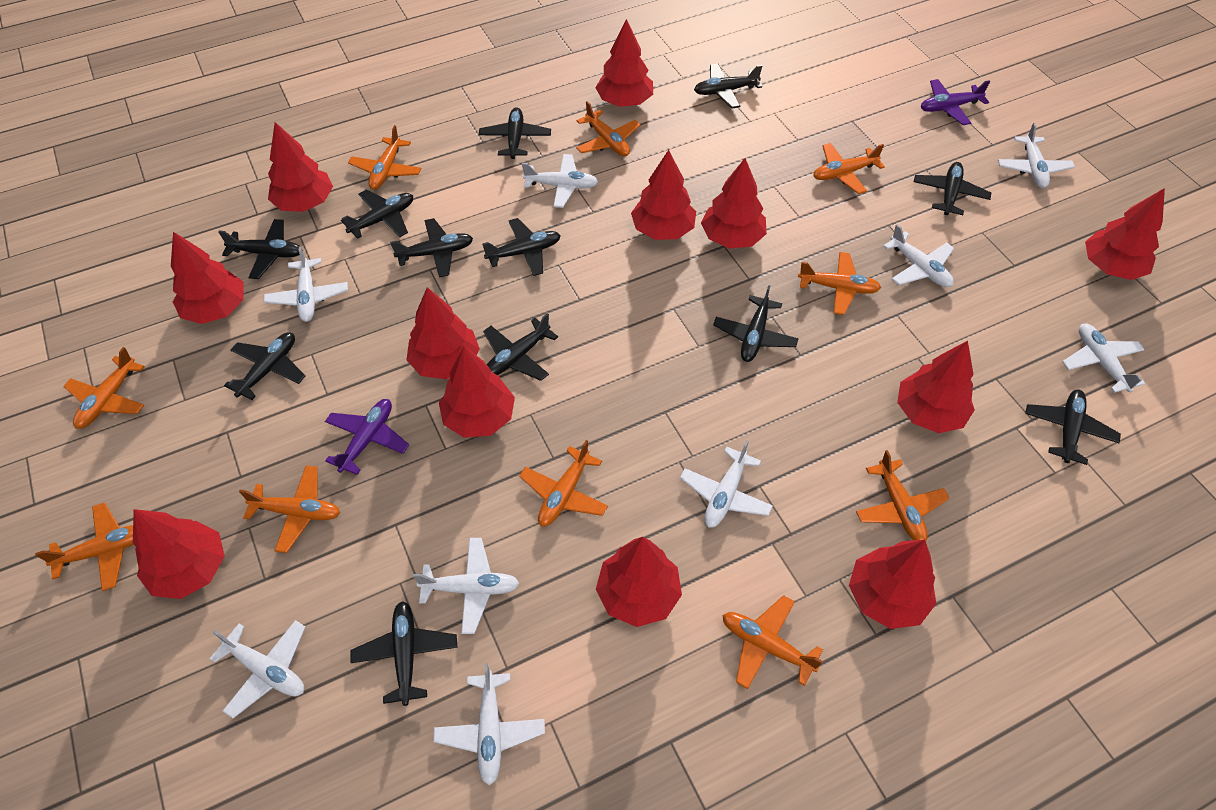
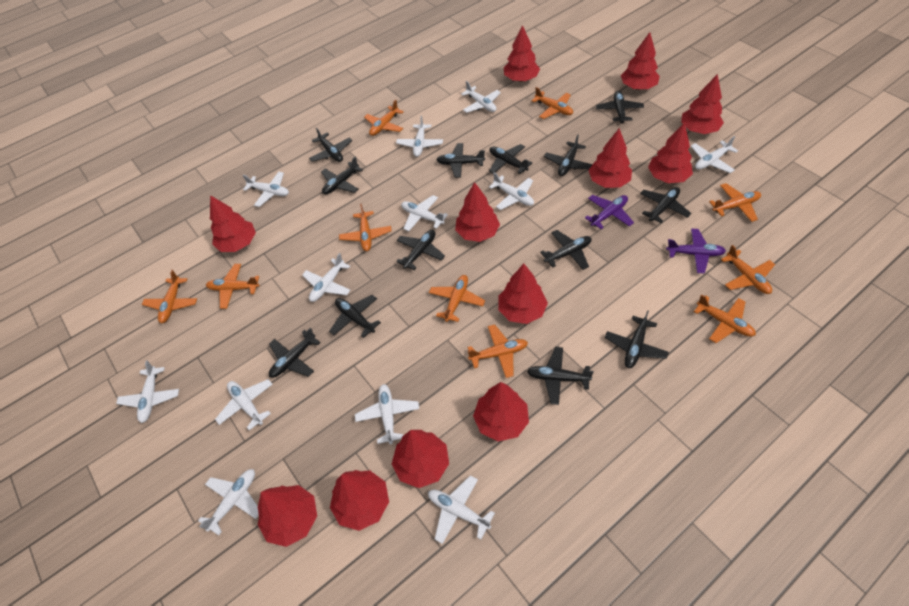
black plane: 12 -> 13
white plane: 9 -> 12

